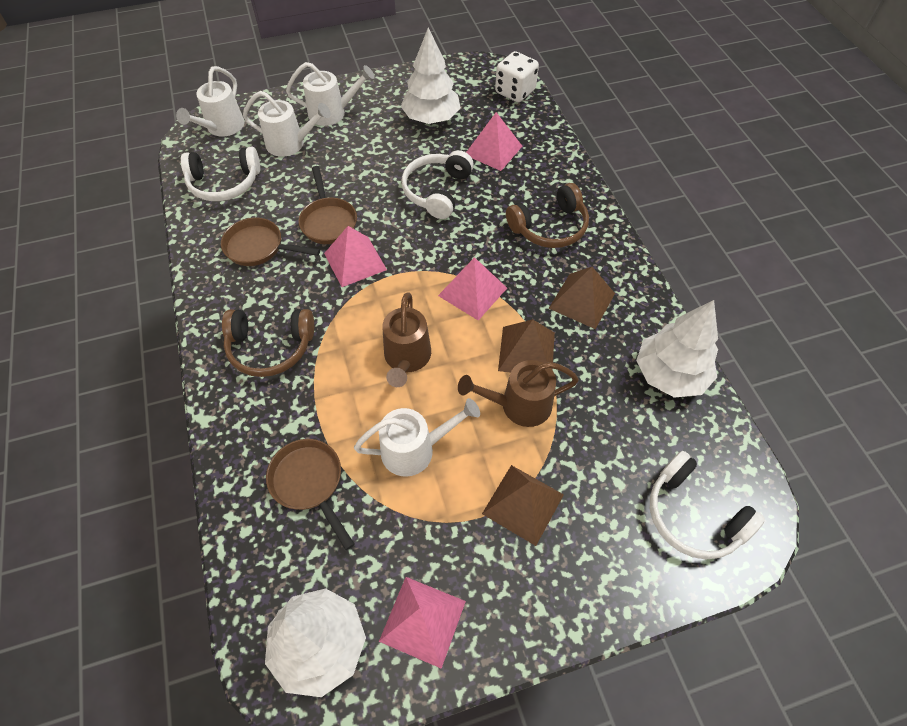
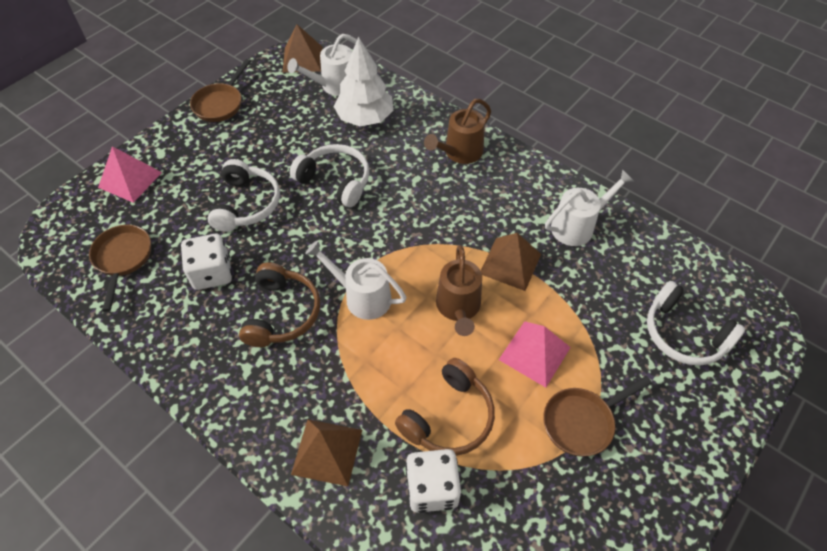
pink pyramid: 4 -> 2
white dice: 1 -> 2
white tree: 3 -> 1
white watering can: 4 -> 3

